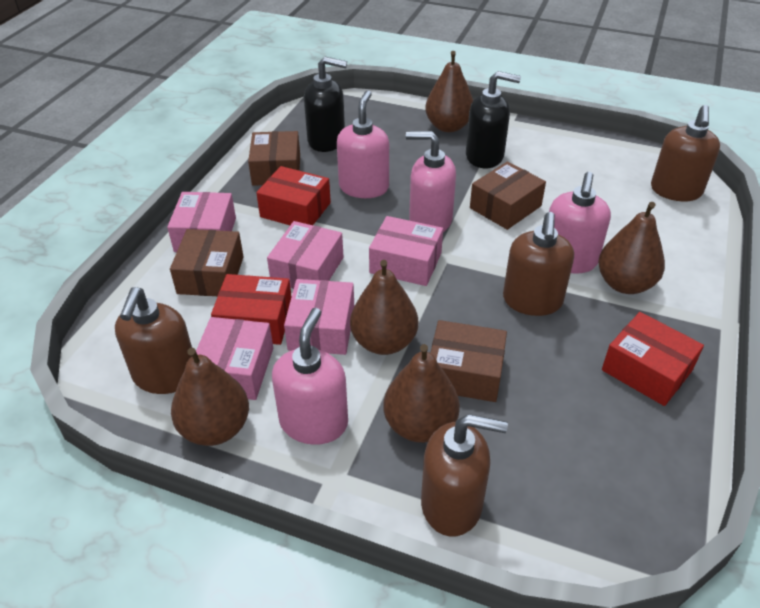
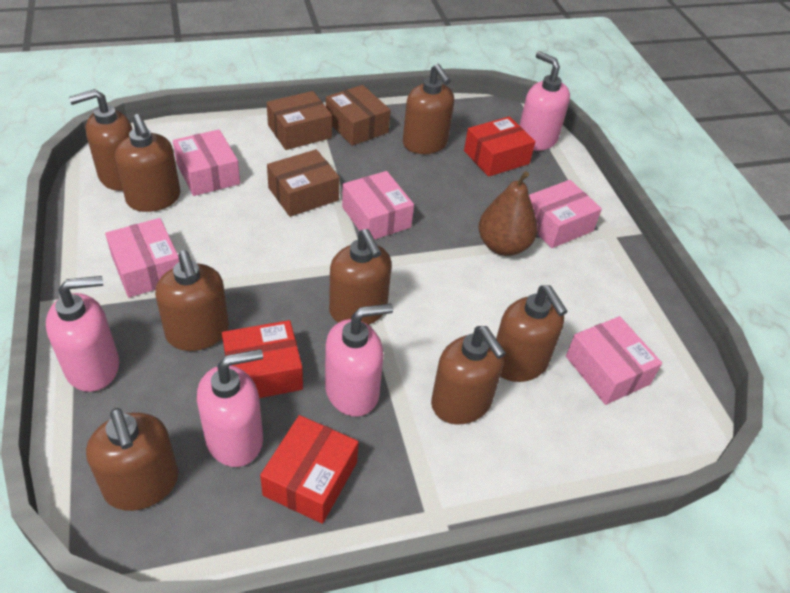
black soap dispenser: 2 -> 0
brown box: 4 -> 3
brown pear: 5 -> 1
brown soap dispenser: 4 -> 8

